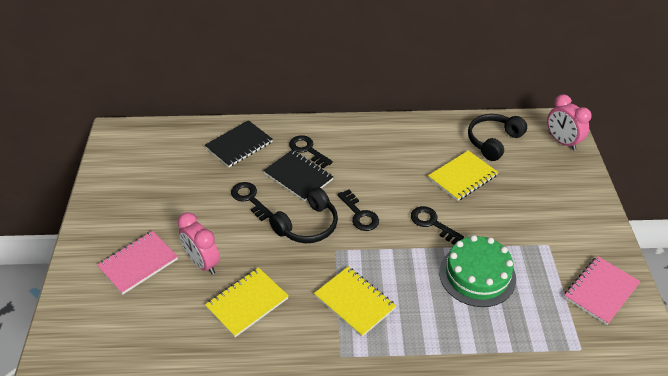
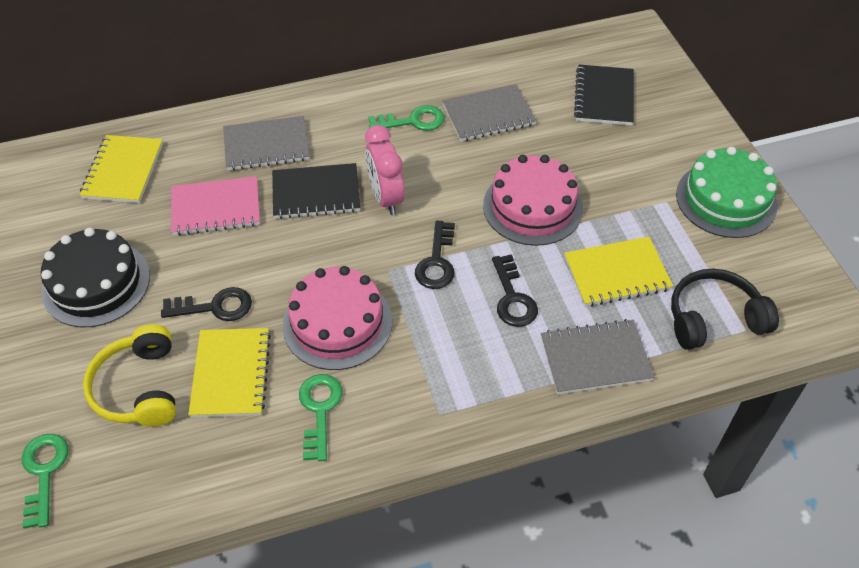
black cake: 0 -> 1
black headphones: 2 -> 1
black key: 4 -> 3
green key: 0 -> 3
grey notebook: 0 -> 3
pink cake: 0 -> 2
pink clock: 2 -> 1
pink notebook: 2 -> 1
yellow headphones: 0 -> 1

